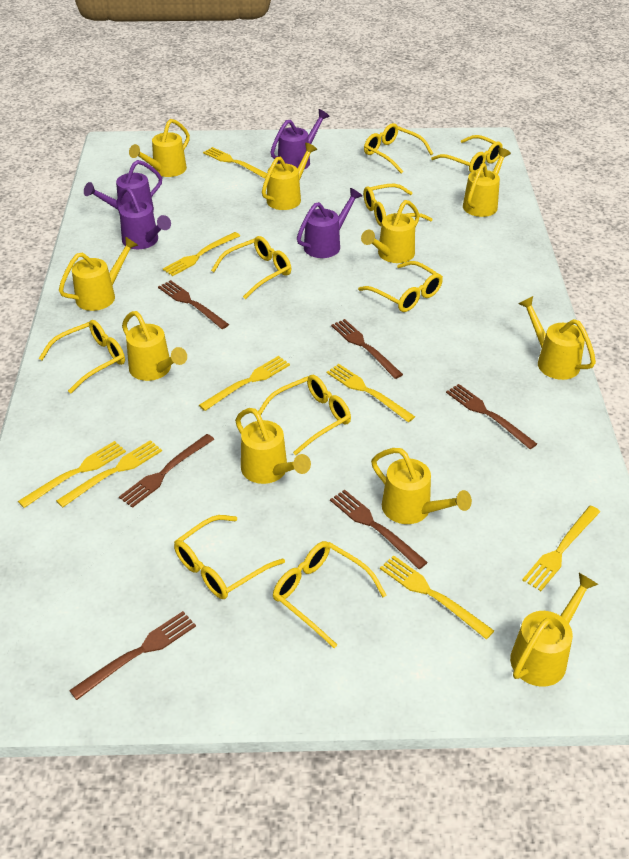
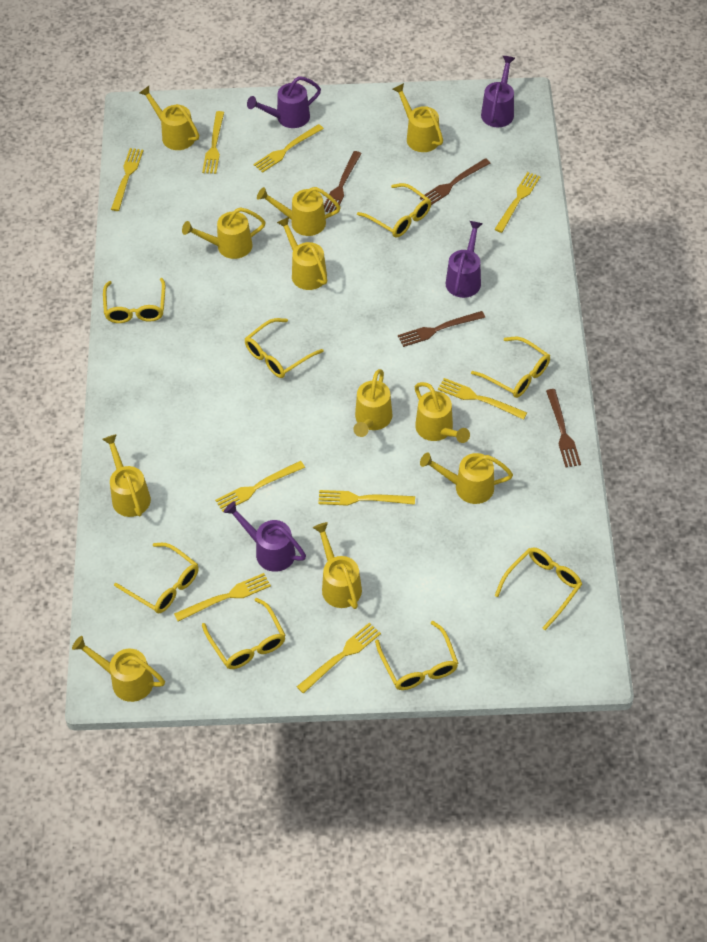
brown fork: 6 -> 4
yellow fork: 8 -> 9
yellow glasses: 9 -> 8
yellow watering can: 10 -> 11

